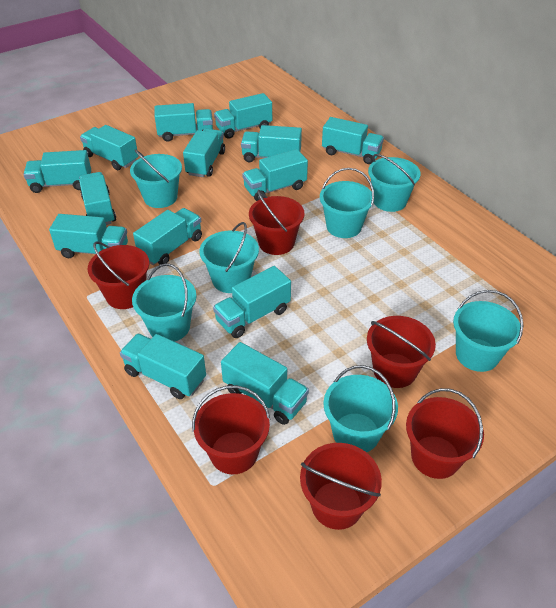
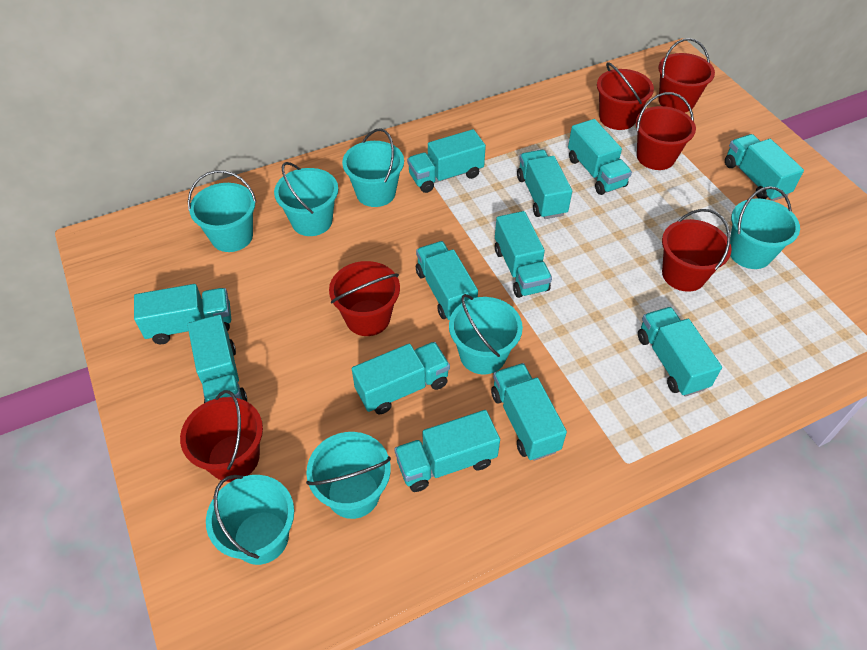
turquoise truck: 14 -> 12

